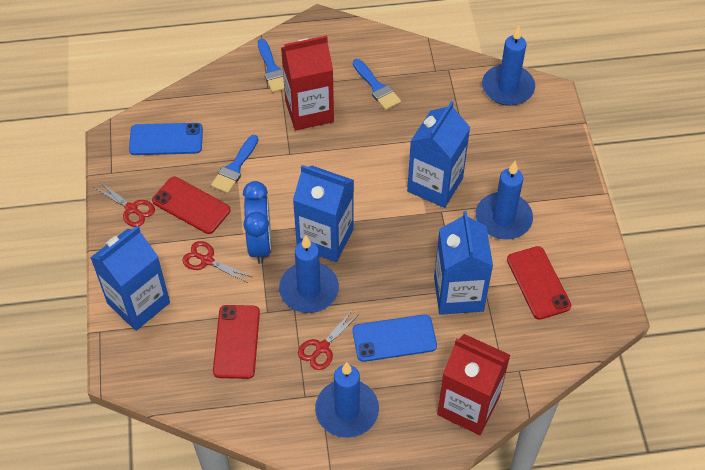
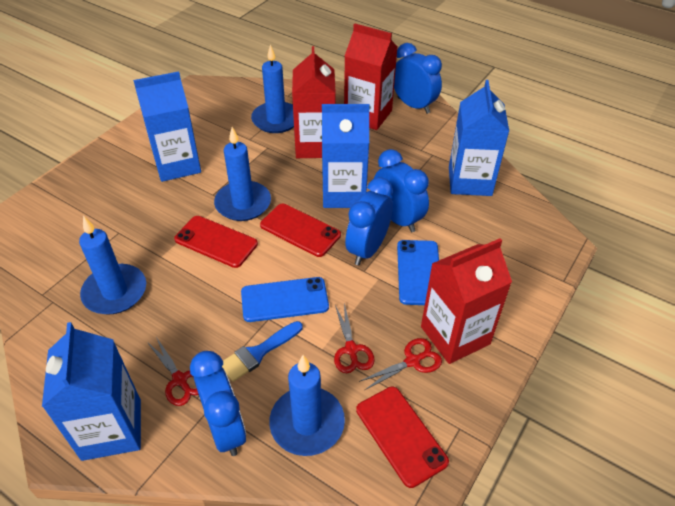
blue brush: 3 -> 1
blue clock: 1 -> 4
red carton: 2 -> 3

